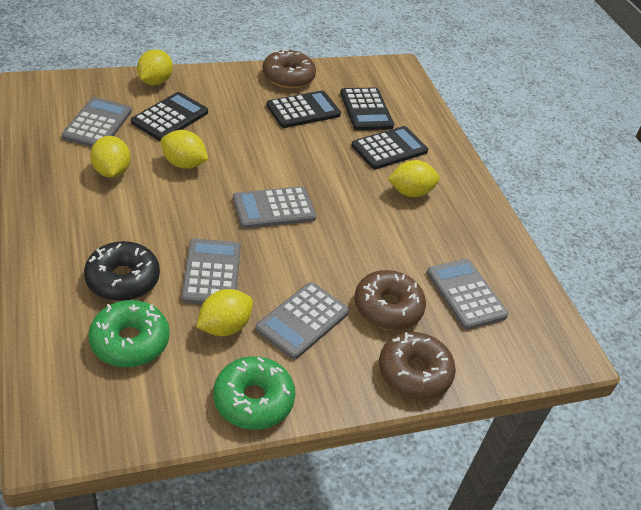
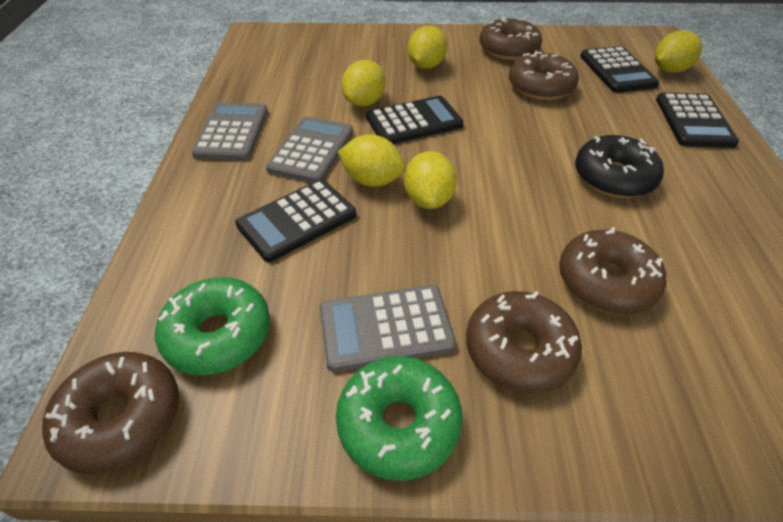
brown donut: 3 -> 5
grey calculator: 5 -> 3

